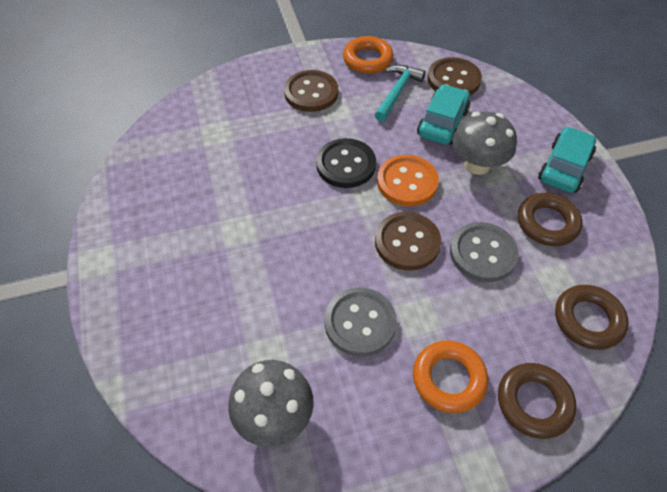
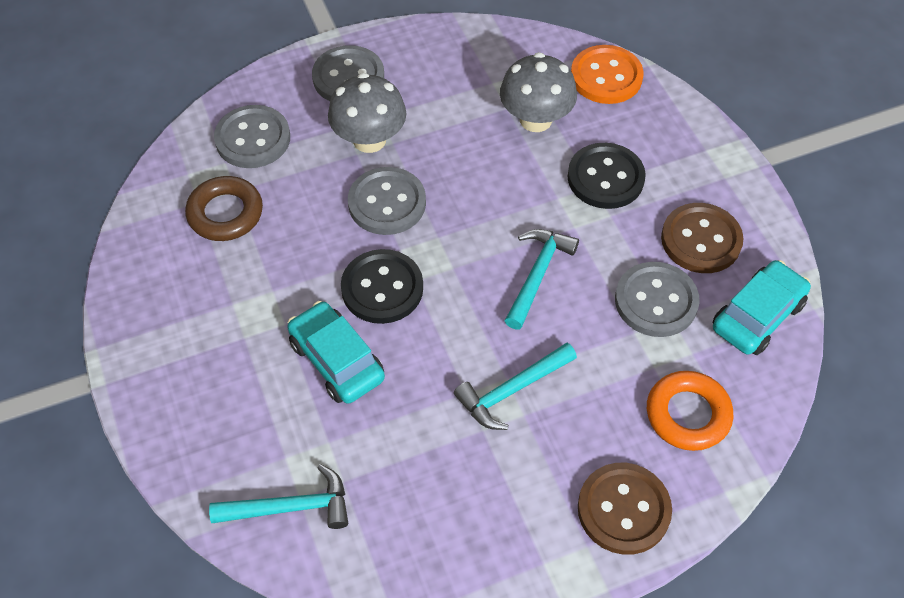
black button: 1 -> 2
brown button: 3 -> 2
brown ring: 3 -> 1
grey button: 2 -> 4
orange ring: 2 -> 1
turquoise hammer: 1 -> 3

